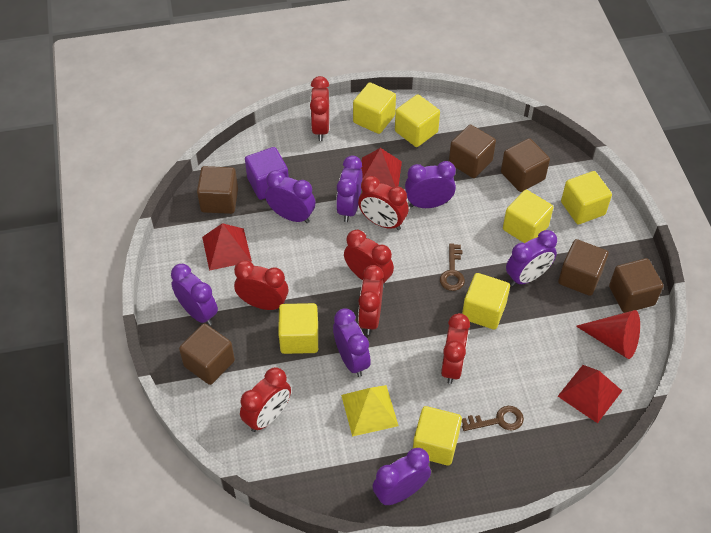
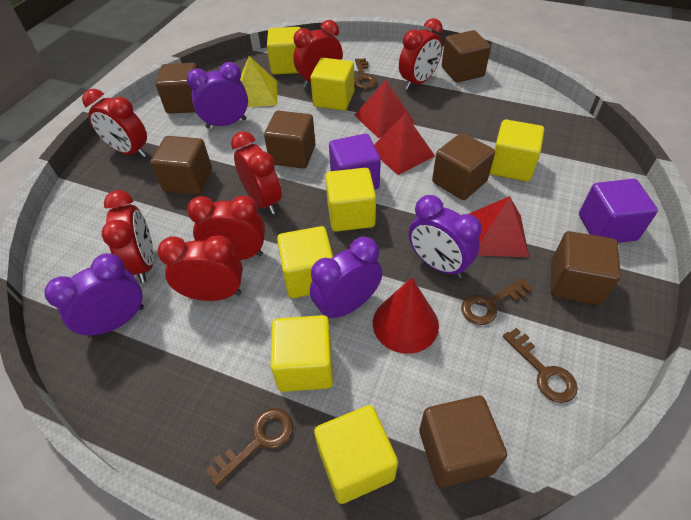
brown cube: 6 -> 7
brown key: 2 -> 4
purple clock: 7 -> 4
purple cube: 1 -> 2

